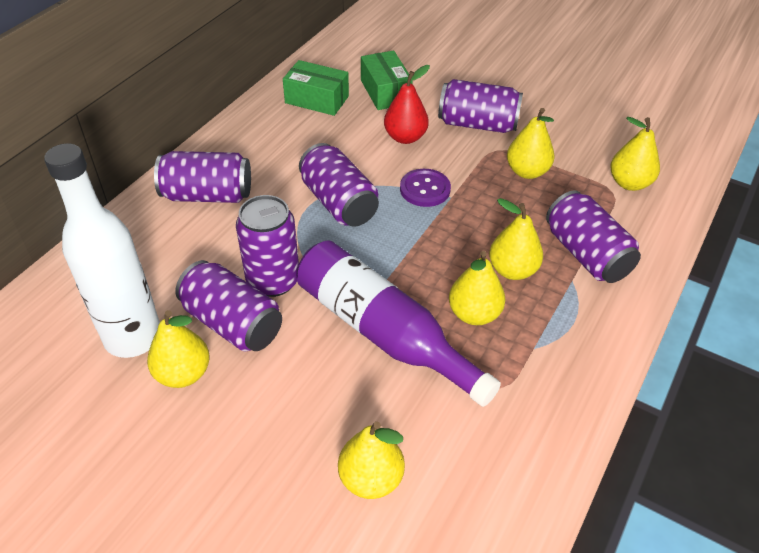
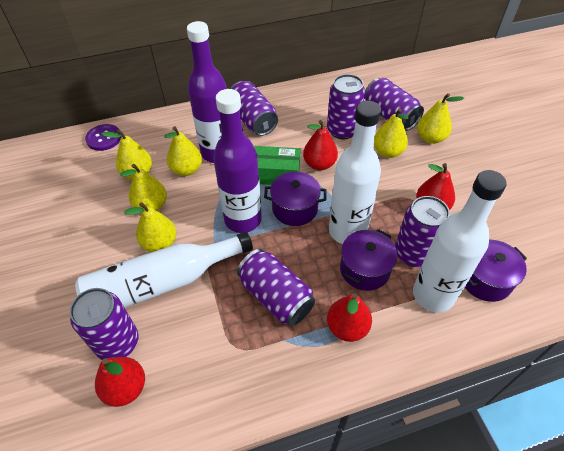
green box: 2 -> 1
purple bottle: 1 -> 2
purple pot: 0 -> 3
red pear: 1 -> 4
white bottle: 1 -> 3

